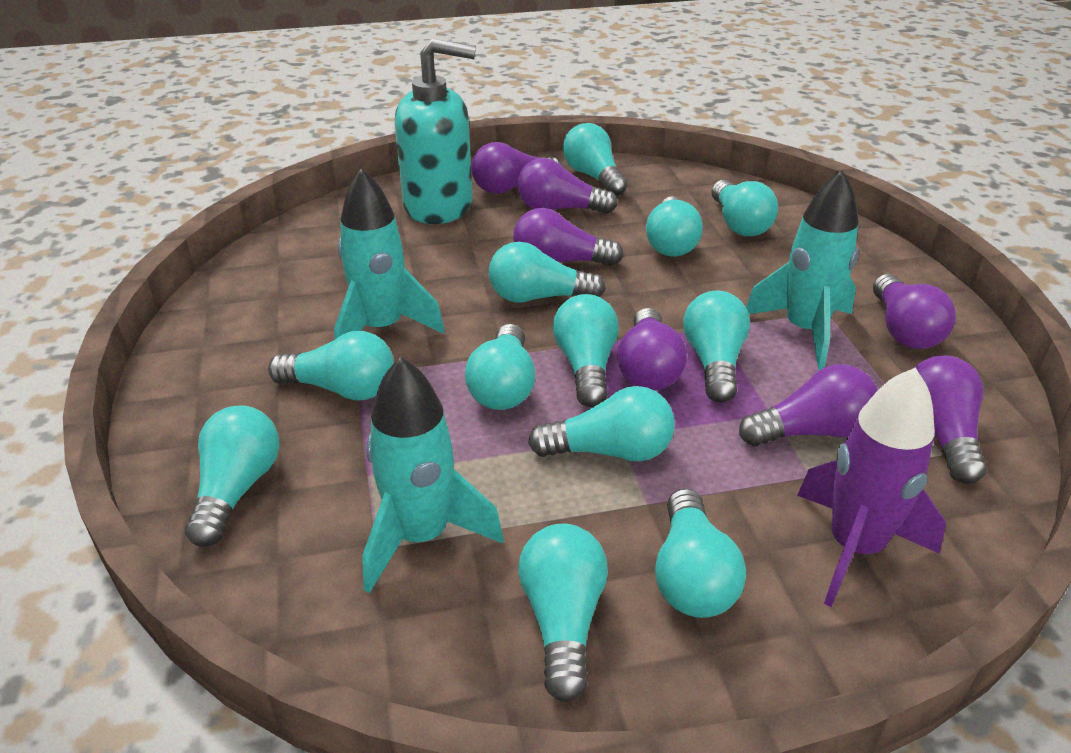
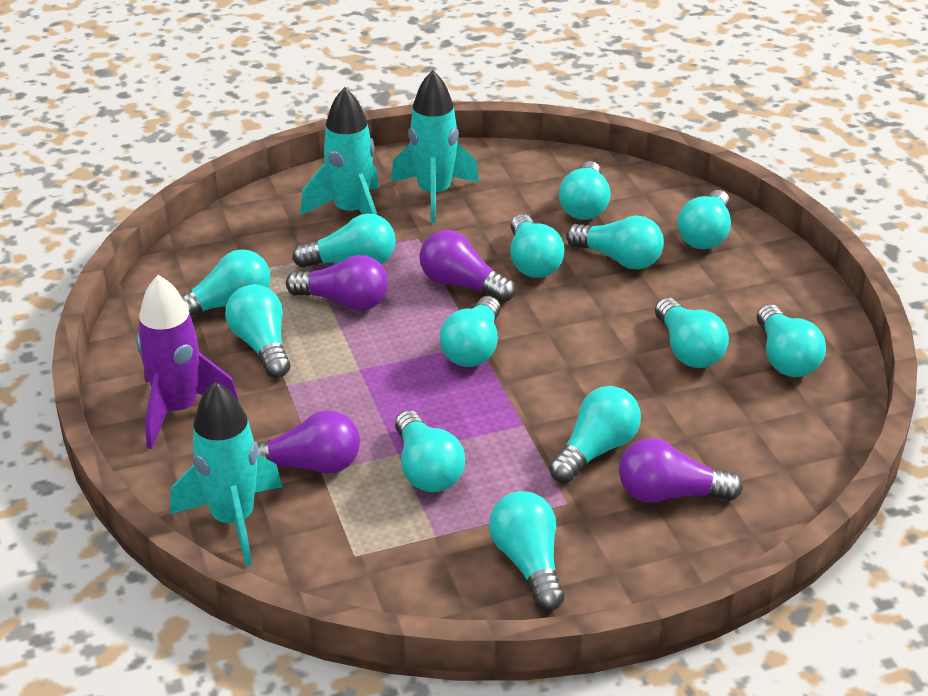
purple light bulb: 7 -> 4
turquoise light bulb: 12 -> 13
turquoise soap dispenser: 1 -> 0

